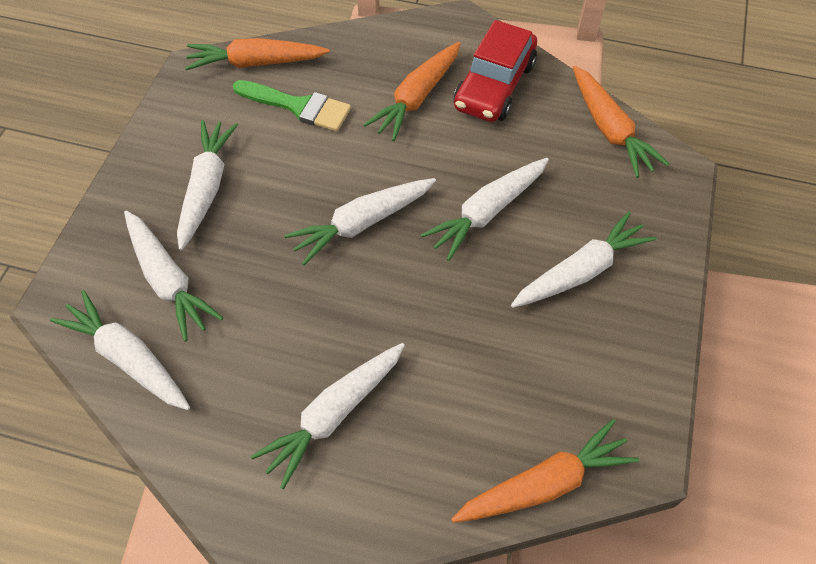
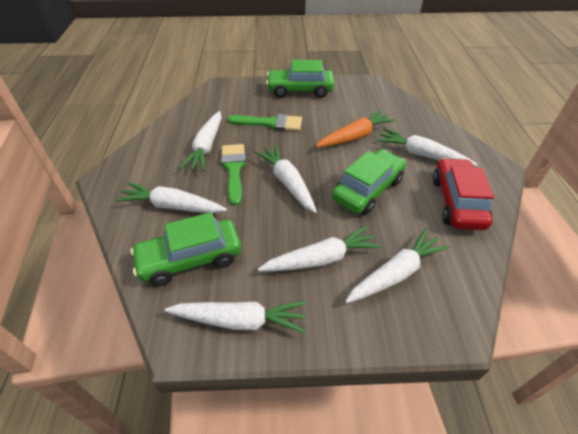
green brush: 1 -> 2
green car: 0 -> 3
orange carrot: 4 -> 1

